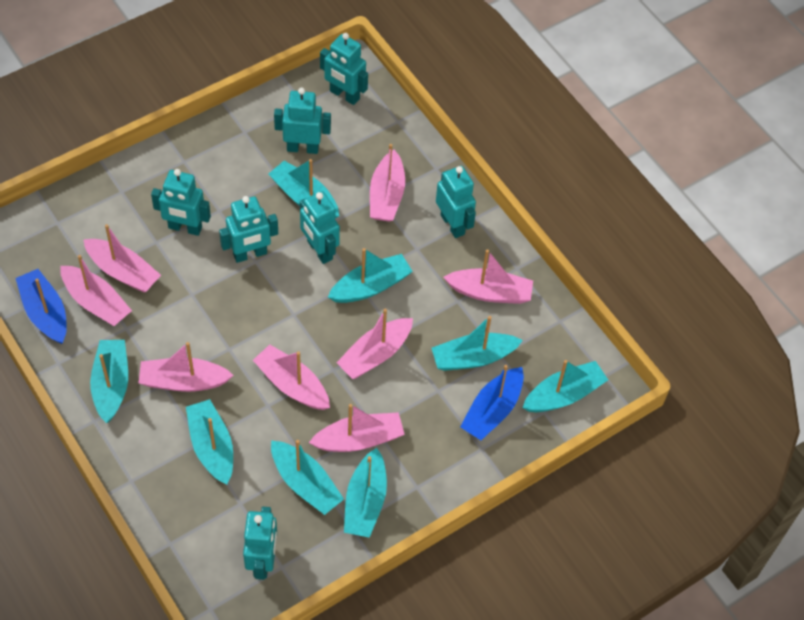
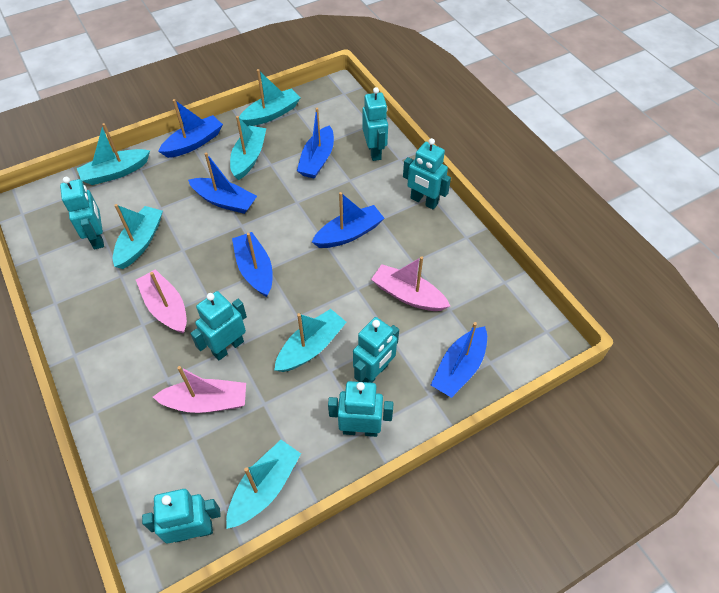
blue boat: 2 -> 6
pink boat: 8 -> 3
turquoise boat: 8 -> 6

